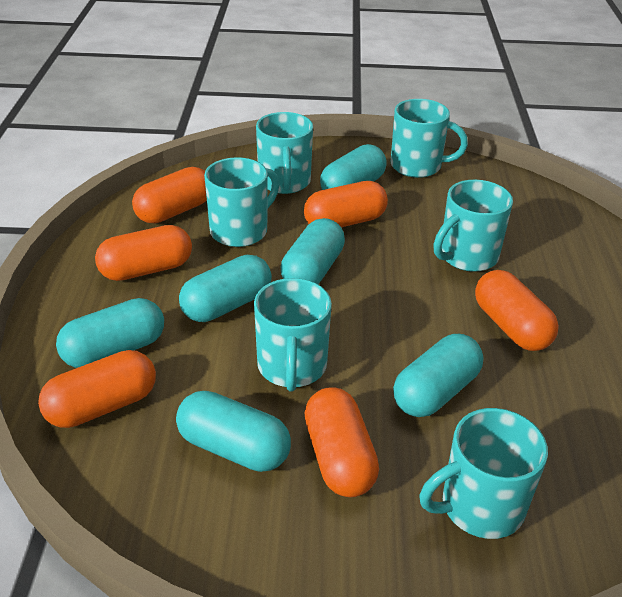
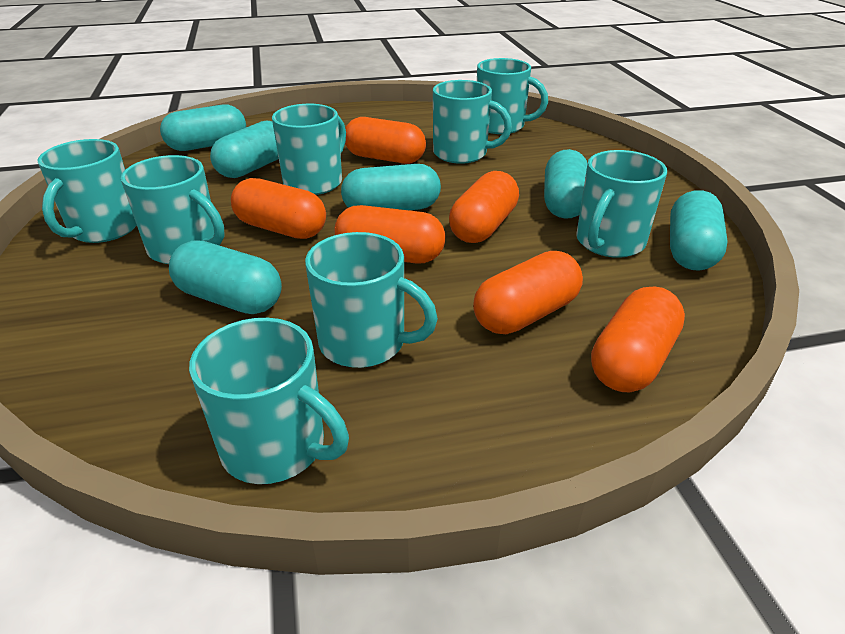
turquoise mug: 6 -> 8

